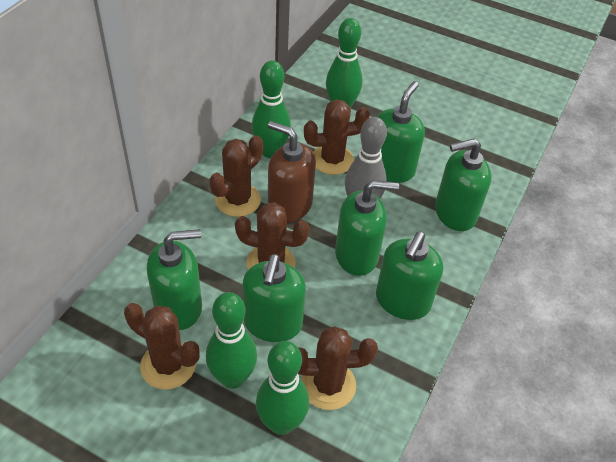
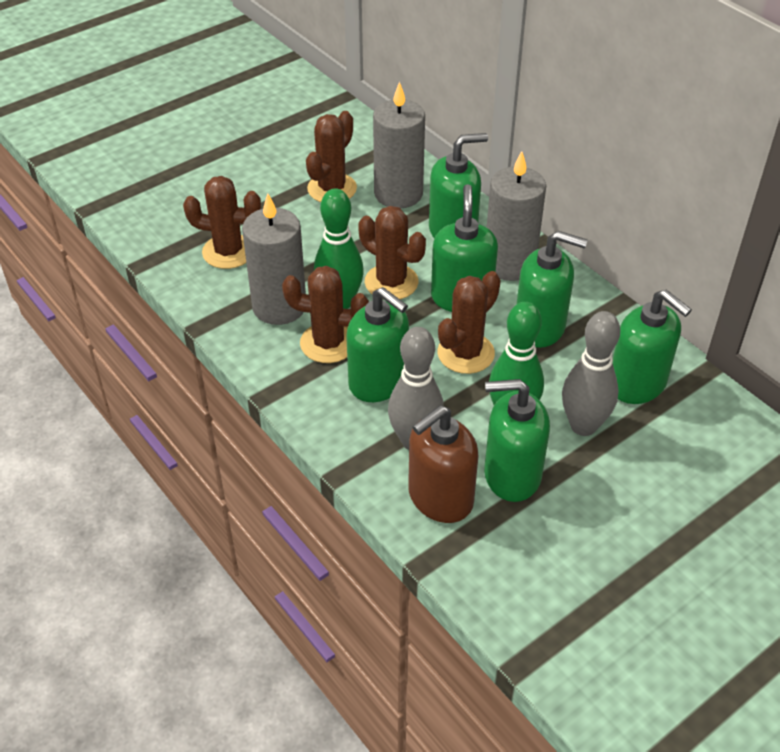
green bowling pin: 4 -> 2
grey bowling pin: 1 -> 2
grey candle: 0 -> 3

